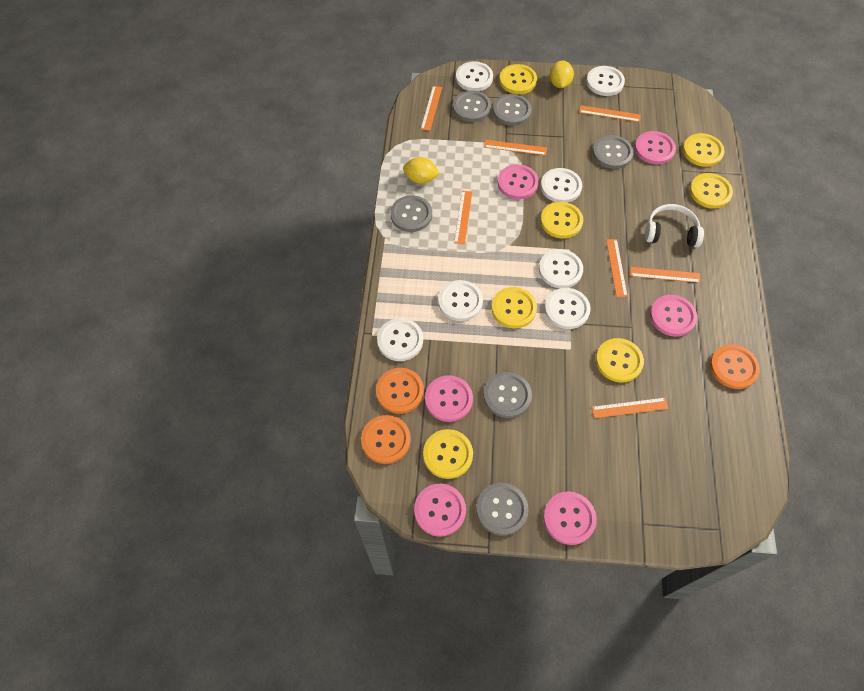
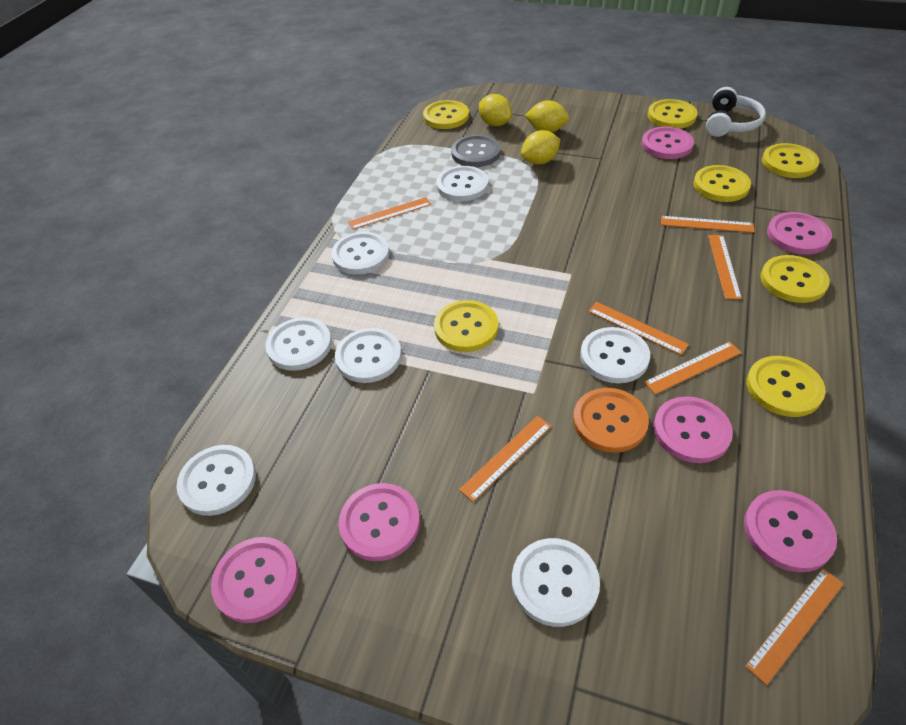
grey button: 6 -> 1
orange button: 3 -> 1
yellow lemon: 2 -> 3

